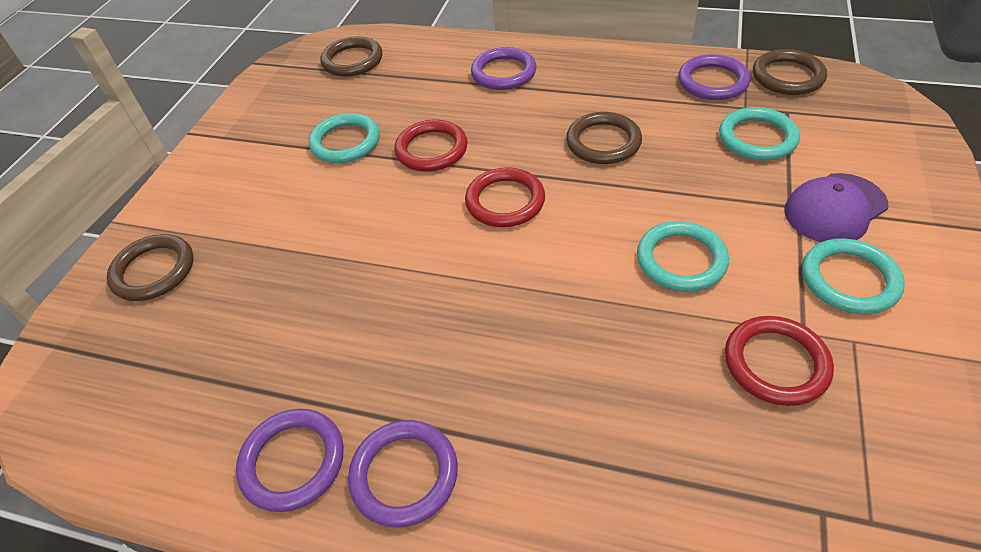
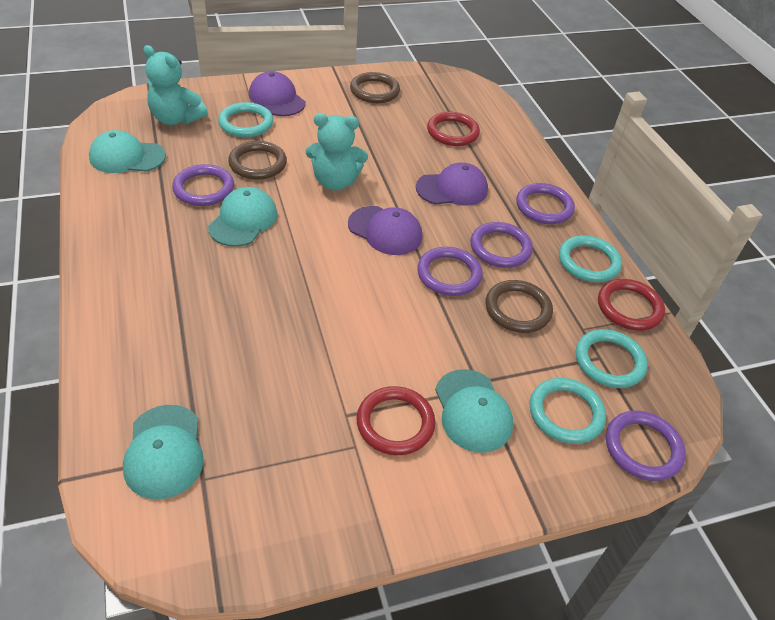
brown ring: 4 -> 3
purple cap: 1 -> 3
purple ring: 4 -> 5
turquoise cap: 0 -> 4
turquoise teddy bear: 0 -> 2

